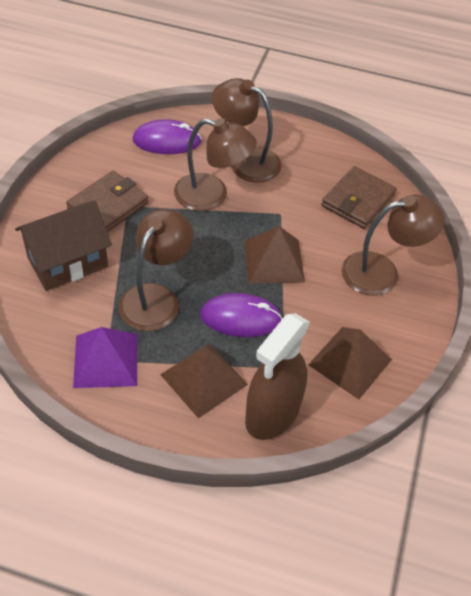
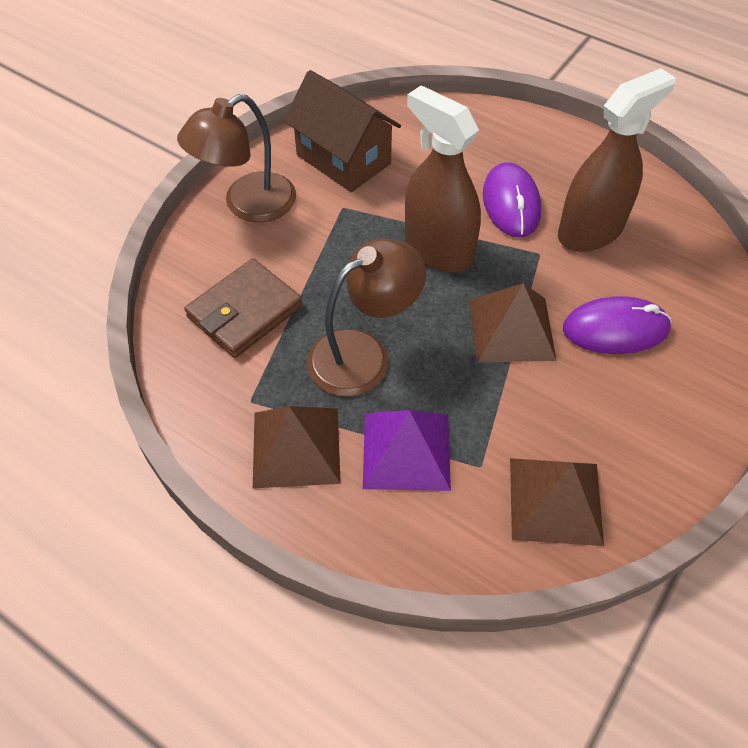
brown lamp: 4 -> 2
brown spray bottle: 1 -> 2
brown wallet: 2 -> 1

